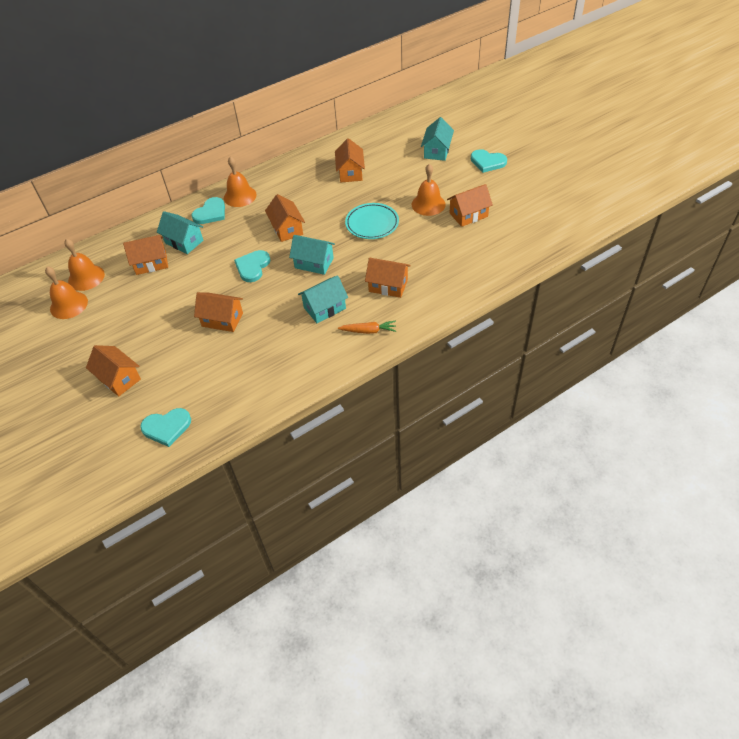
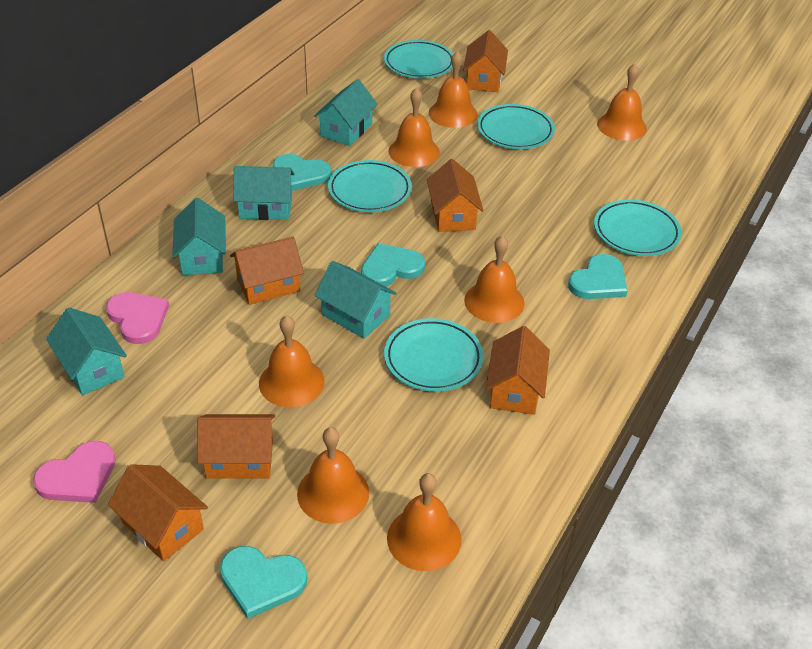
orange bell: 4 -> 7
orange carrot: 1 -> 0
orange house: 7 -> 6
pink heart: 0 -> 2
turquoise house: 4 -> 5
turquoise plate: 1 -> 5

